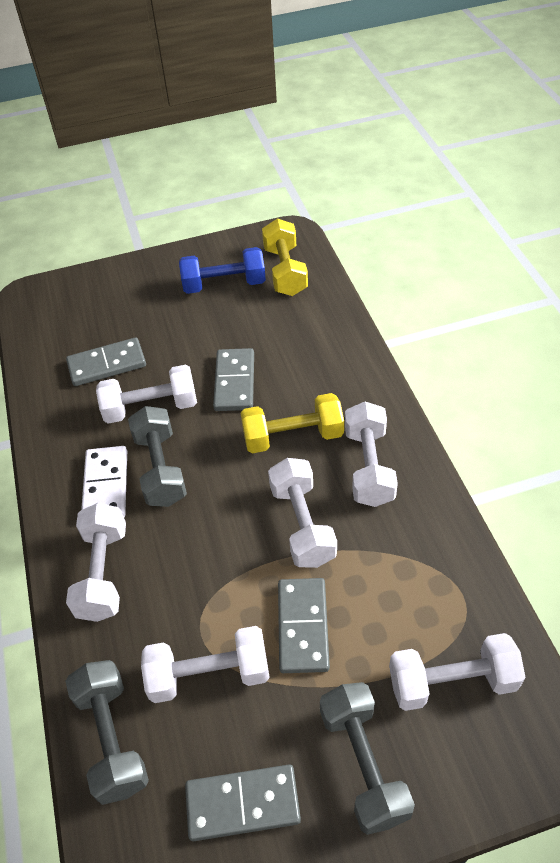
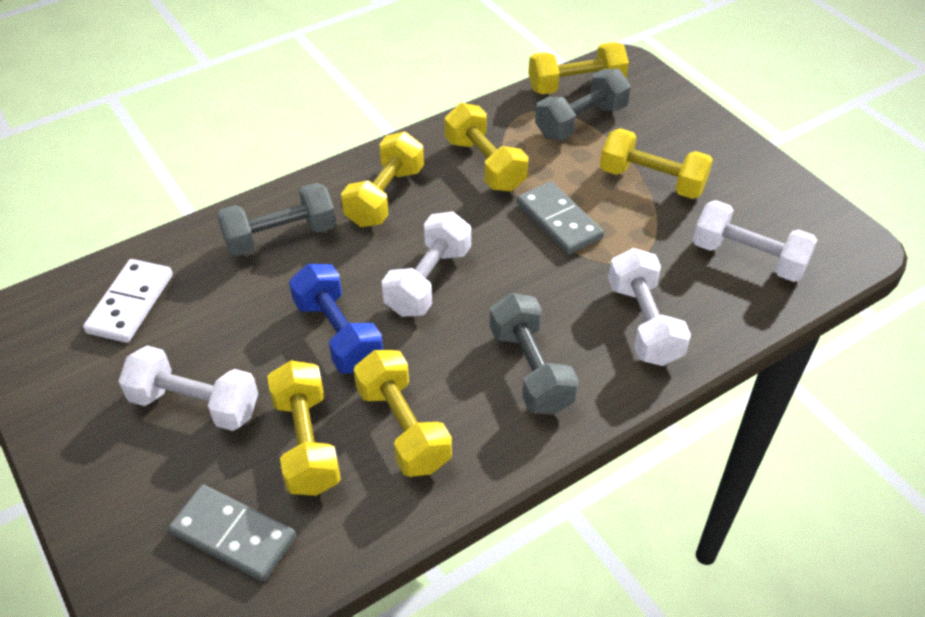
grey domino: 4 -> 2
white dumbbell: 6 -> 4
yellow dumbbell: 2 -> 6

